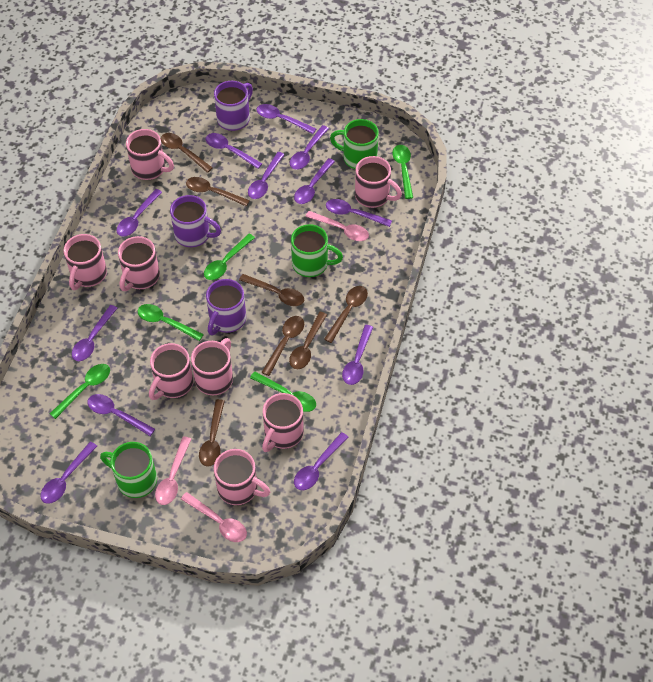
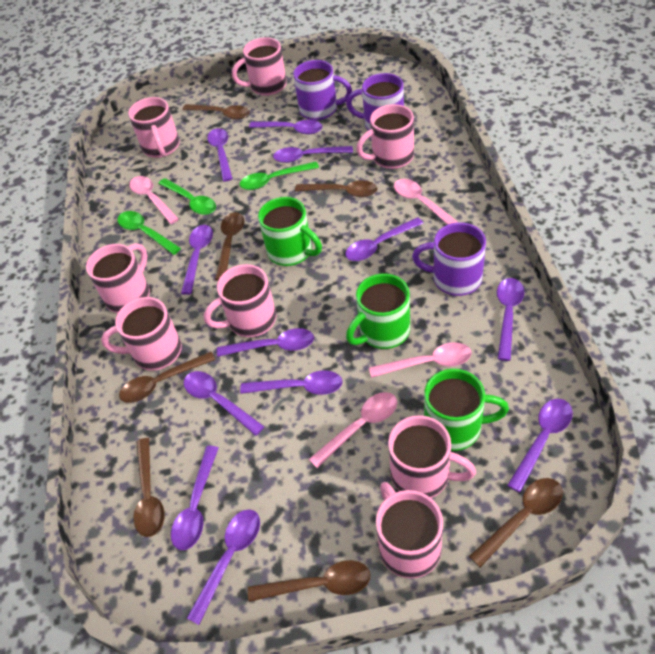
green spoon: 5 -> 3
pink spoon: 3 -> 4

